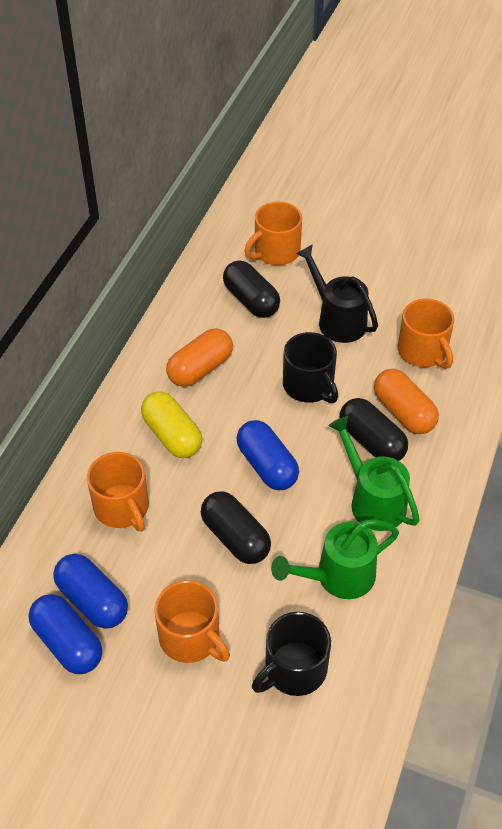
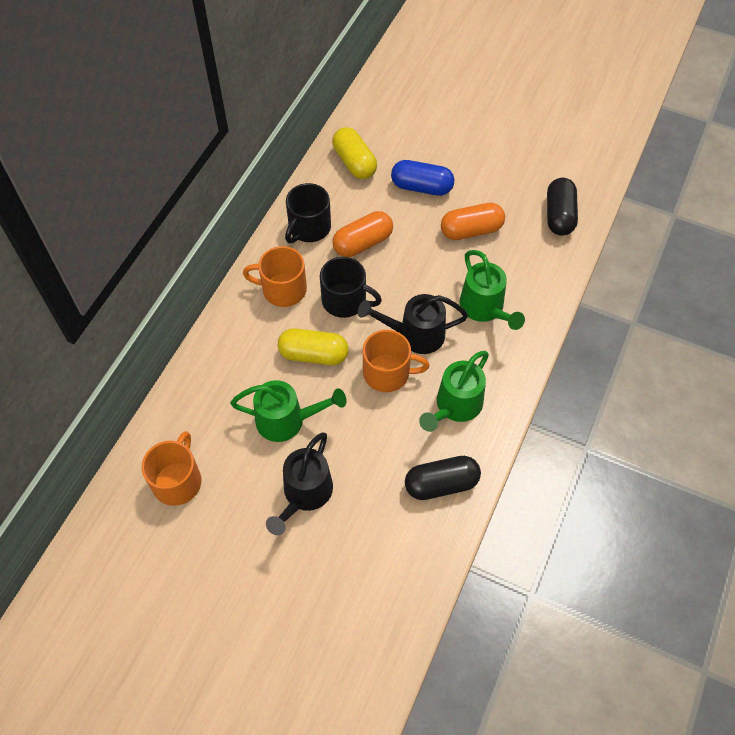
black capsule: 3 -> 2
black watering can: 1 -> 2
blue capsule: 3 -> 1
green watering can: 2 -> 3
orange mug: 4 -> 3
yellow capsule: 1 -> 2

